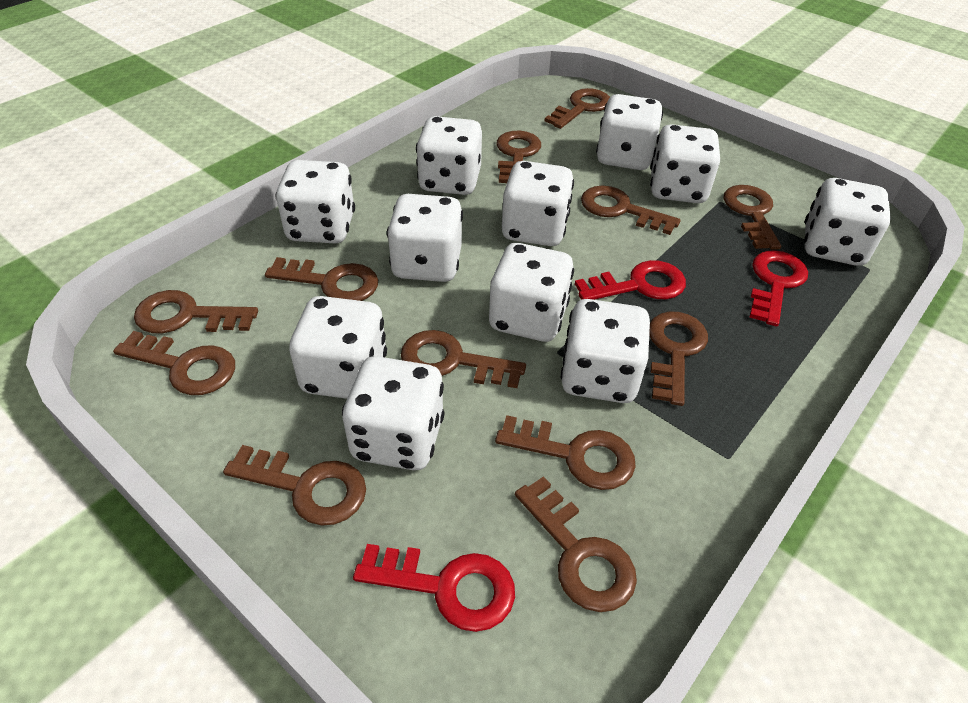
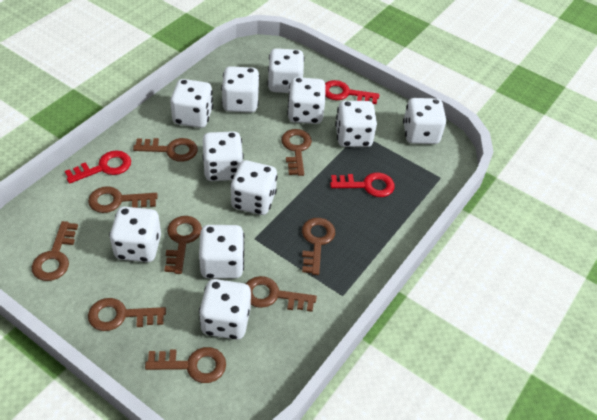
brown key: 12 -> 9

